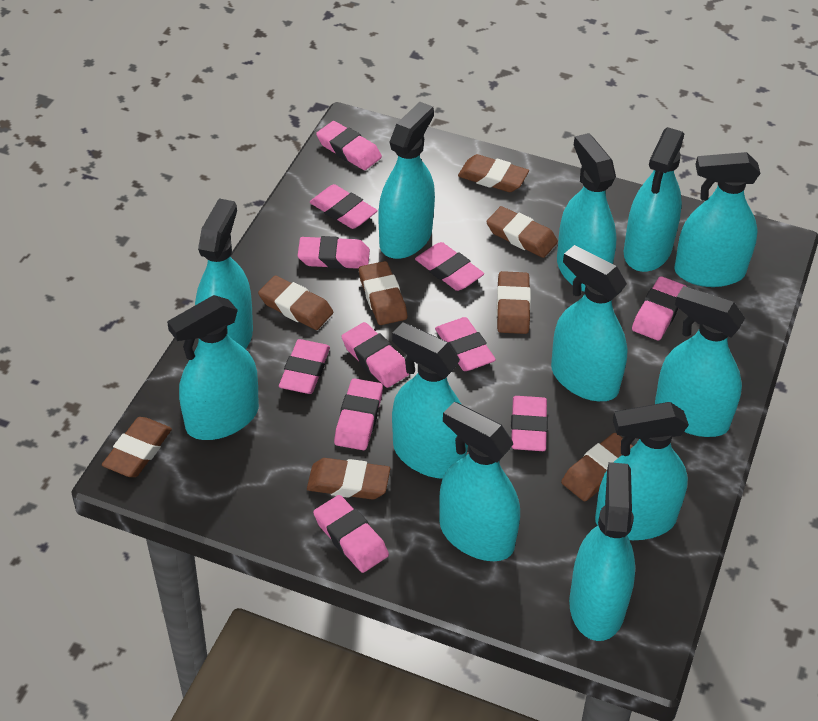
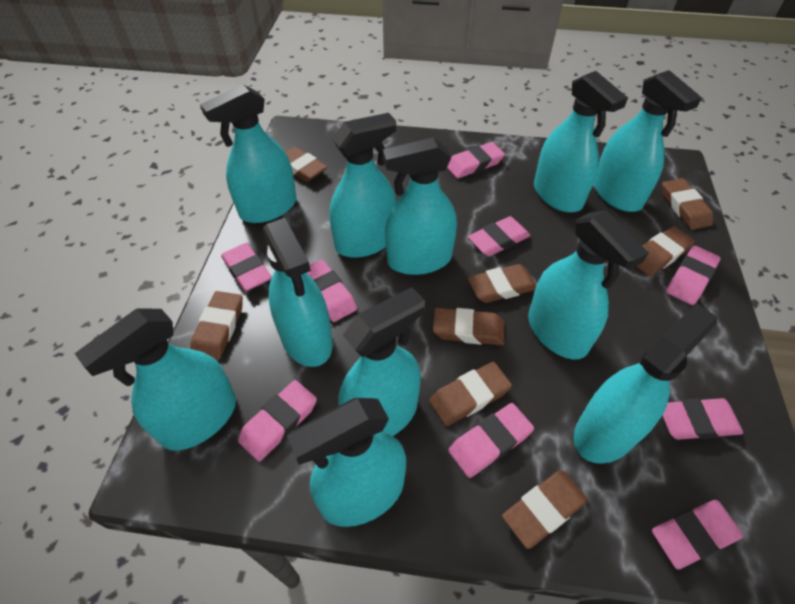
pink eraser: 11 -> 9
turquoise spray bottle: 12 -> 11

